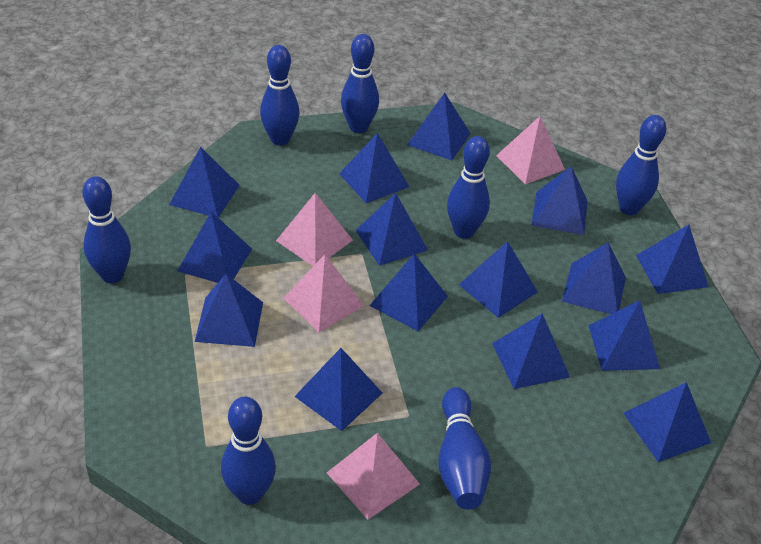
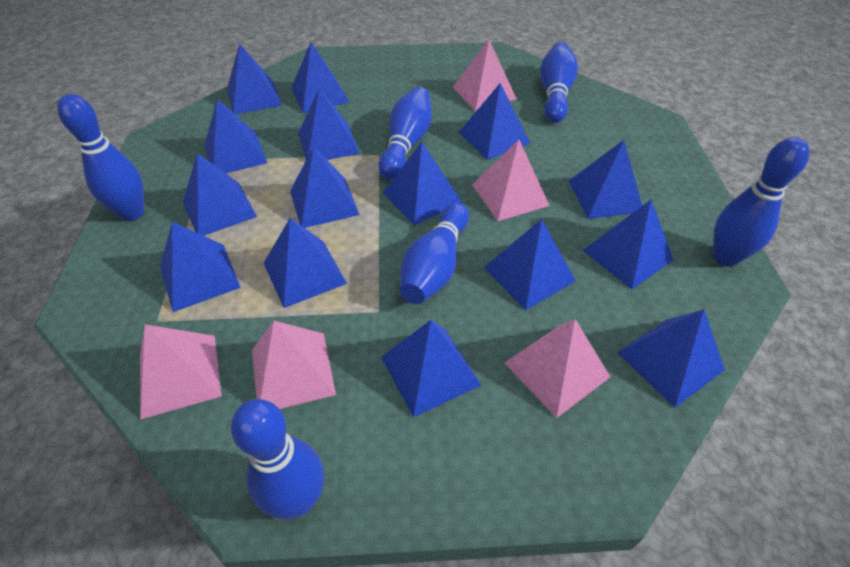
blue bowling pin: 7 -> 6
pink pyramid: 4 -> 5

